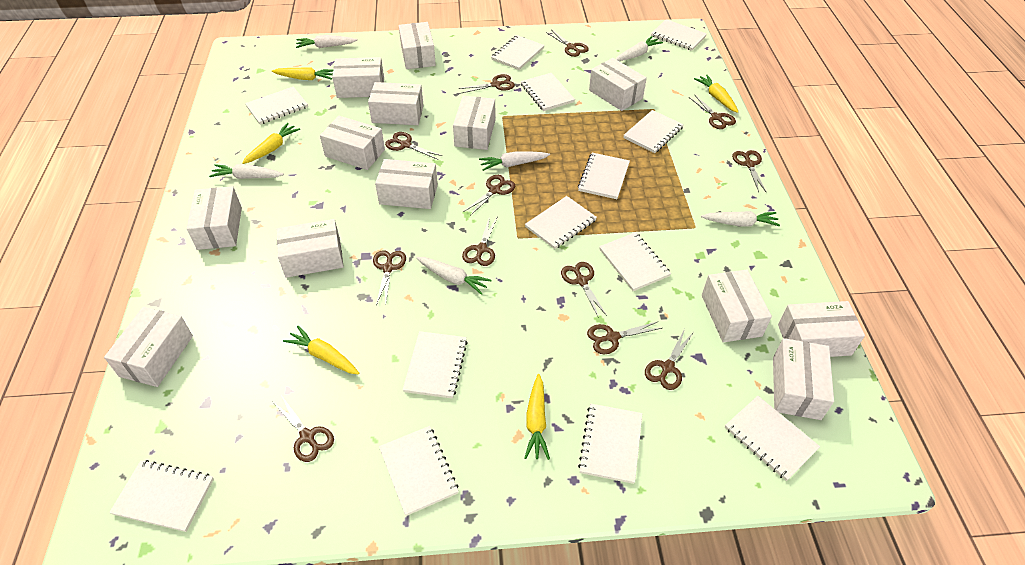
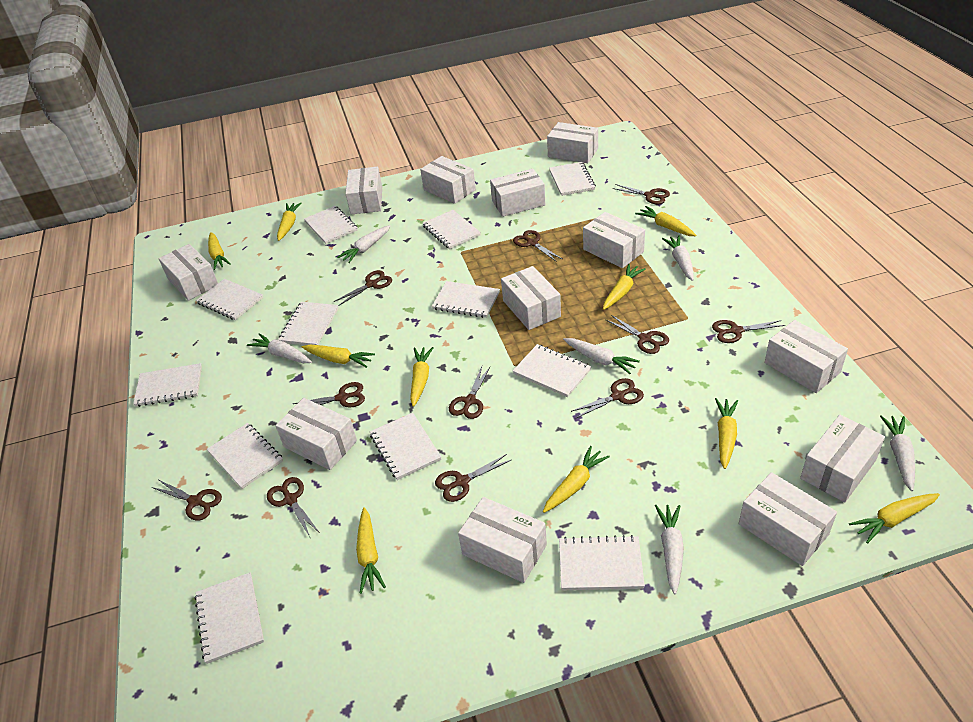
brown scissors: 12 -> 11
white box: 13 -> 12
white notebook: 13 -> 12
yellow carrot: 5 -> 10

